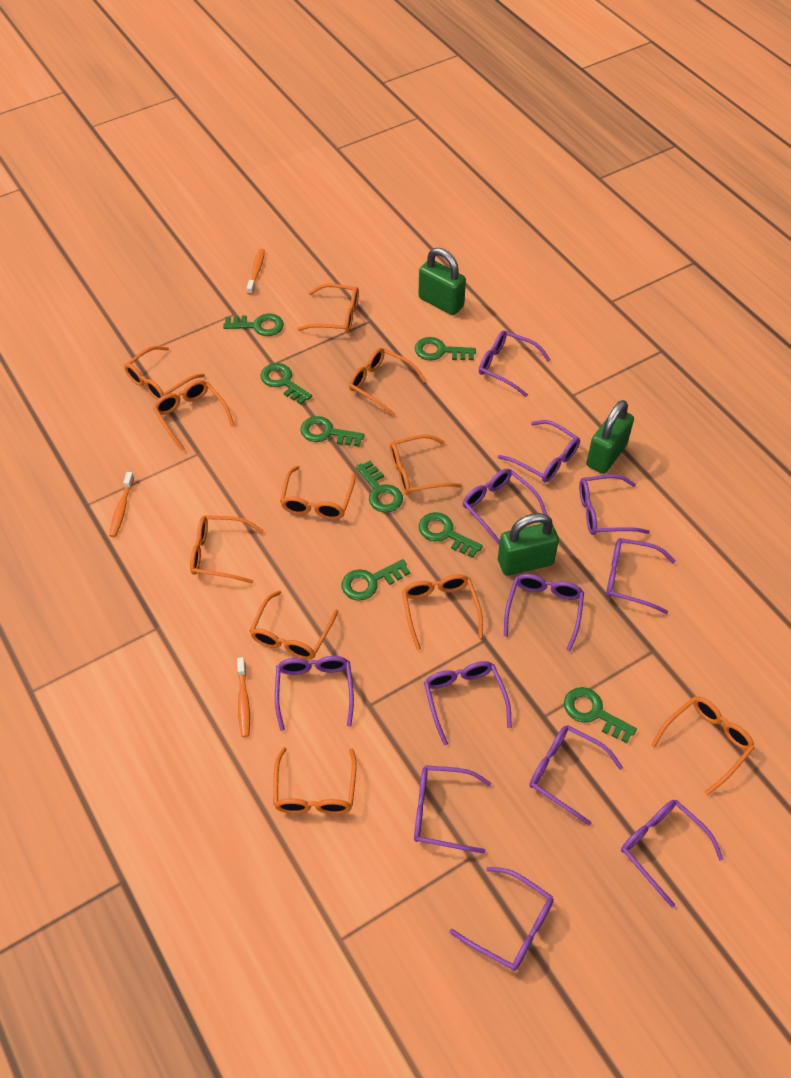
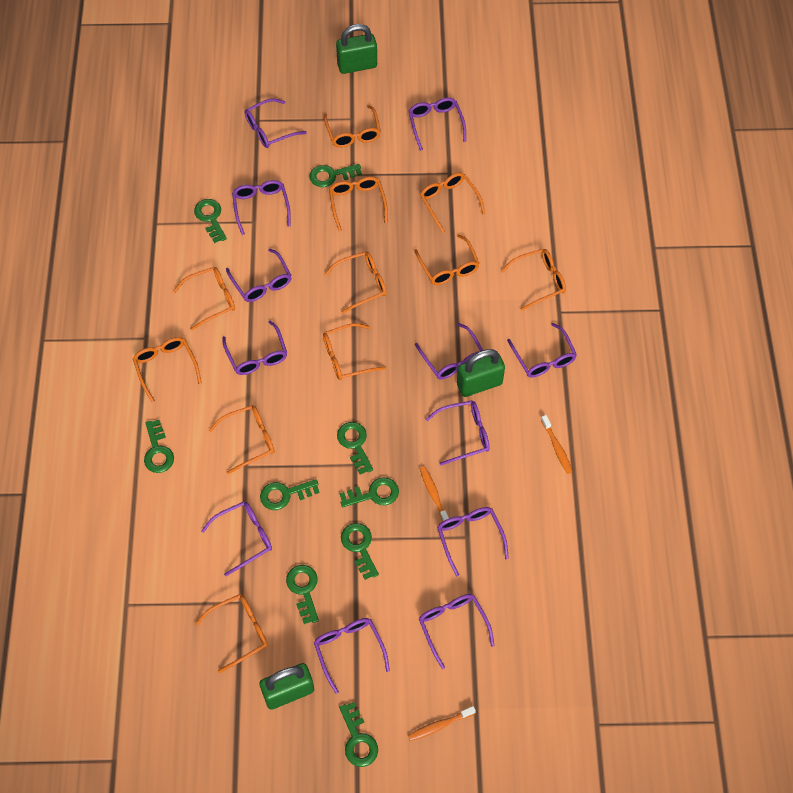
green key: 8 -> 9

